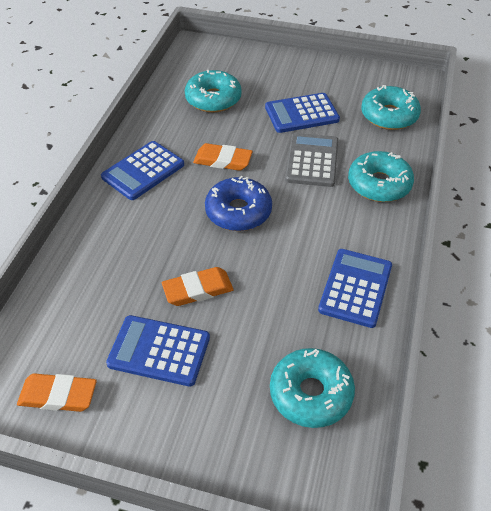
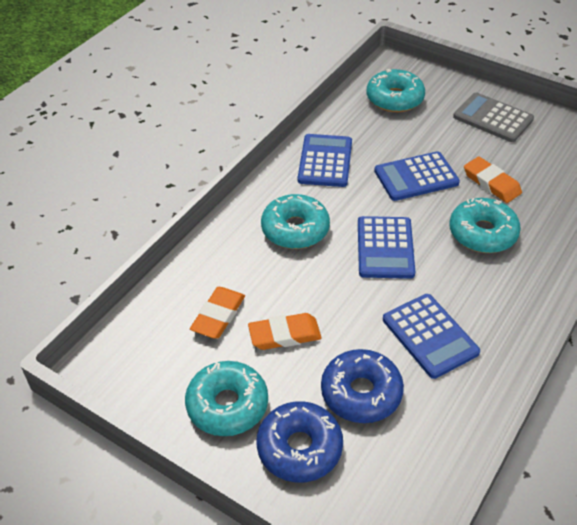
blue donut: 1 -> 2

